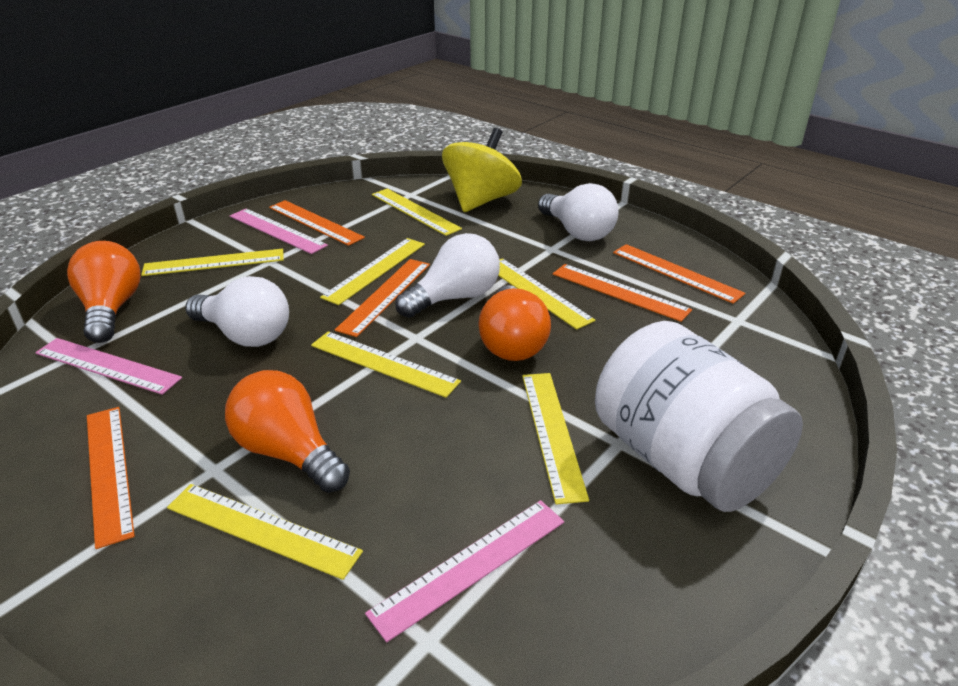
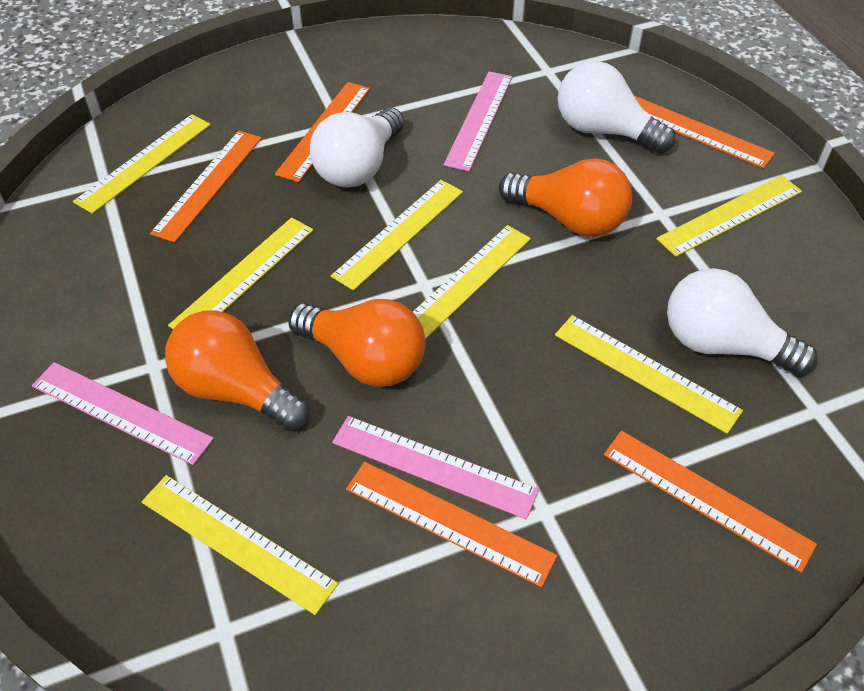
white jar: 1 -> 0
yellow spinning top: 1 -> 0

